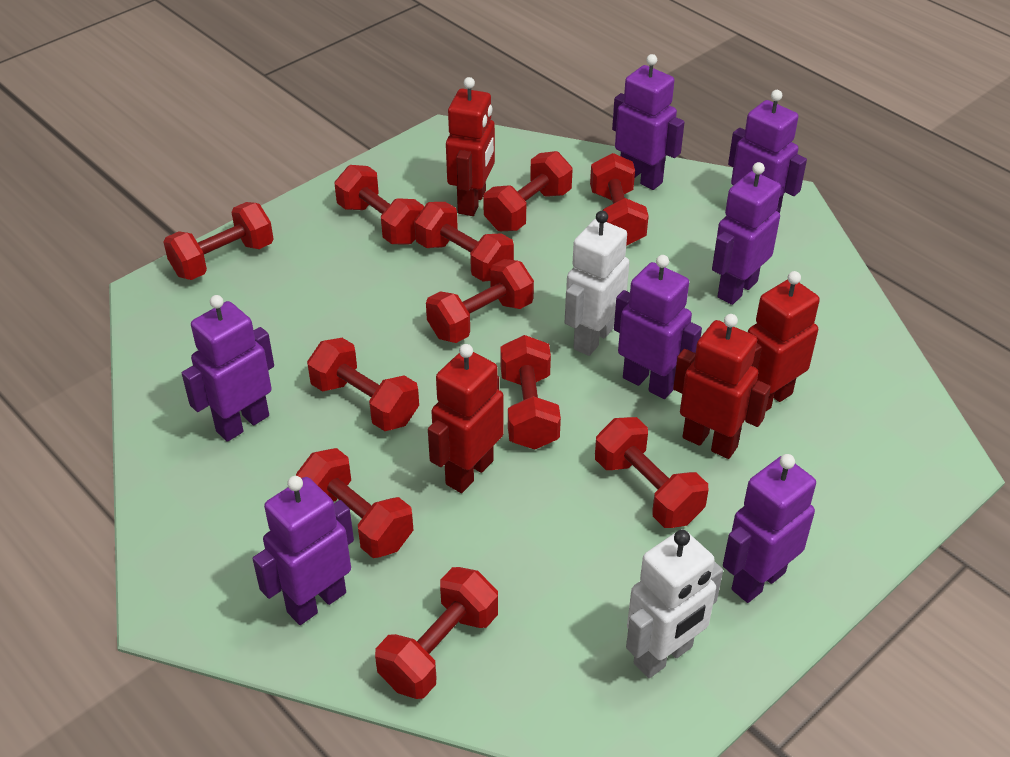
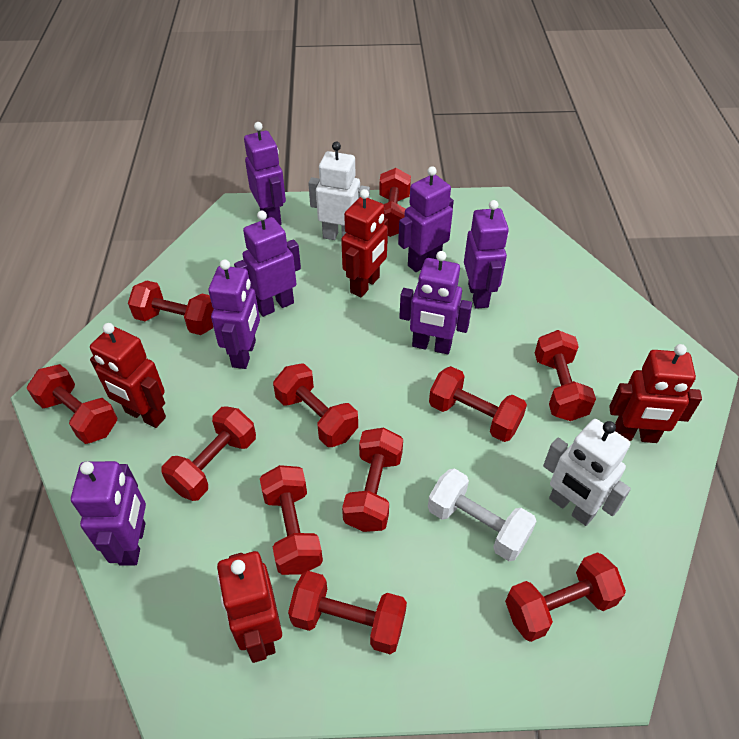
white dumbbell: 0 -> 1

